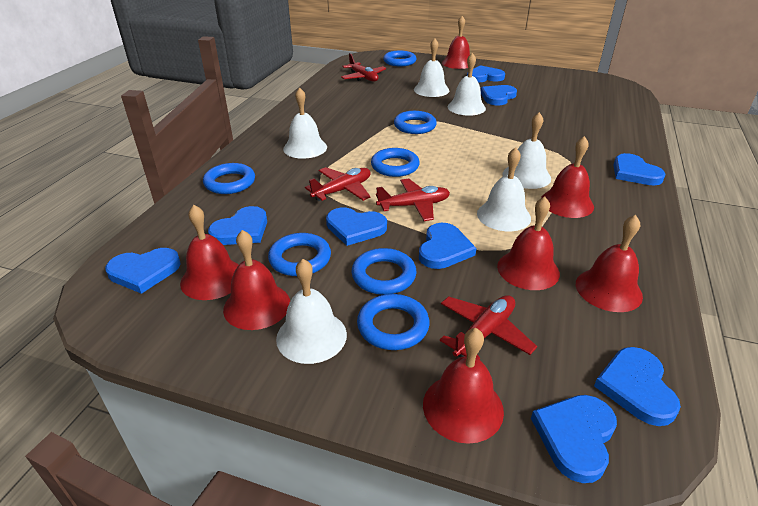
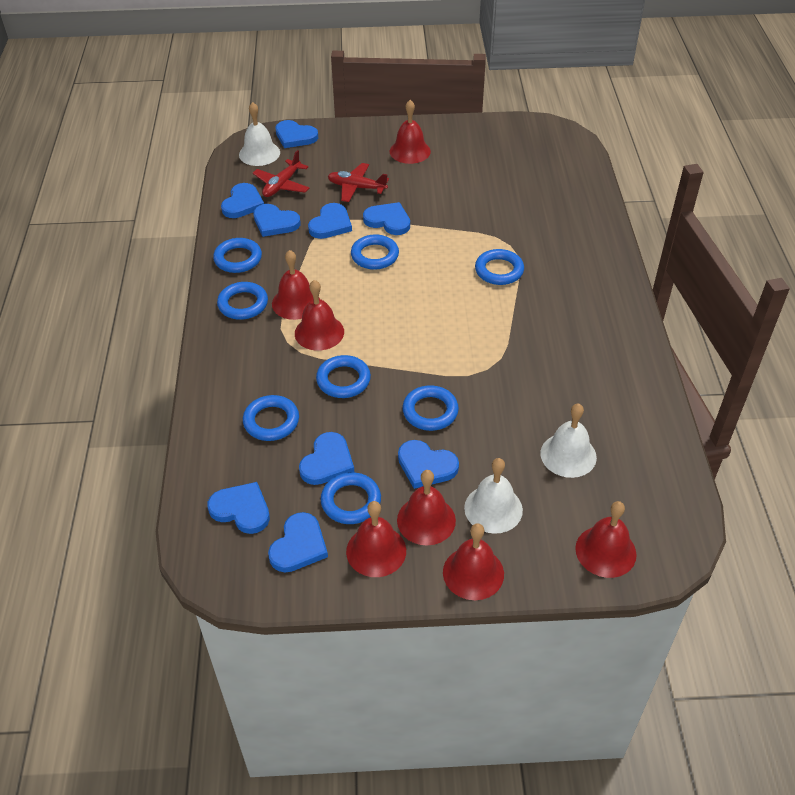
blue ring: 7 -> 8
red plane: 4 -> 2
white bell: 6 -> 3

